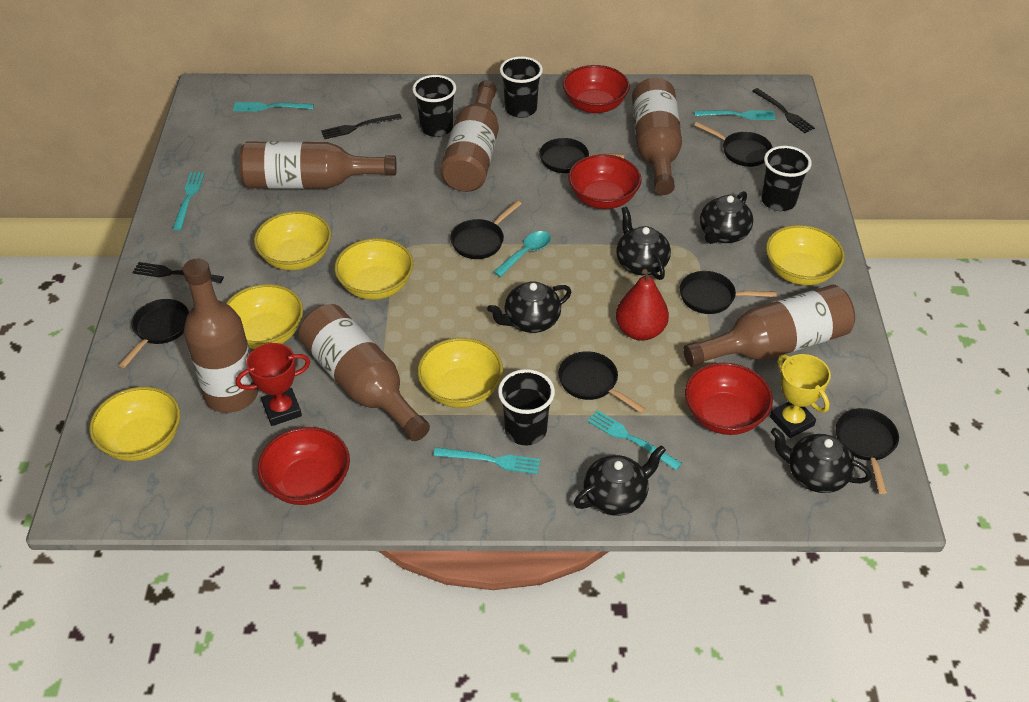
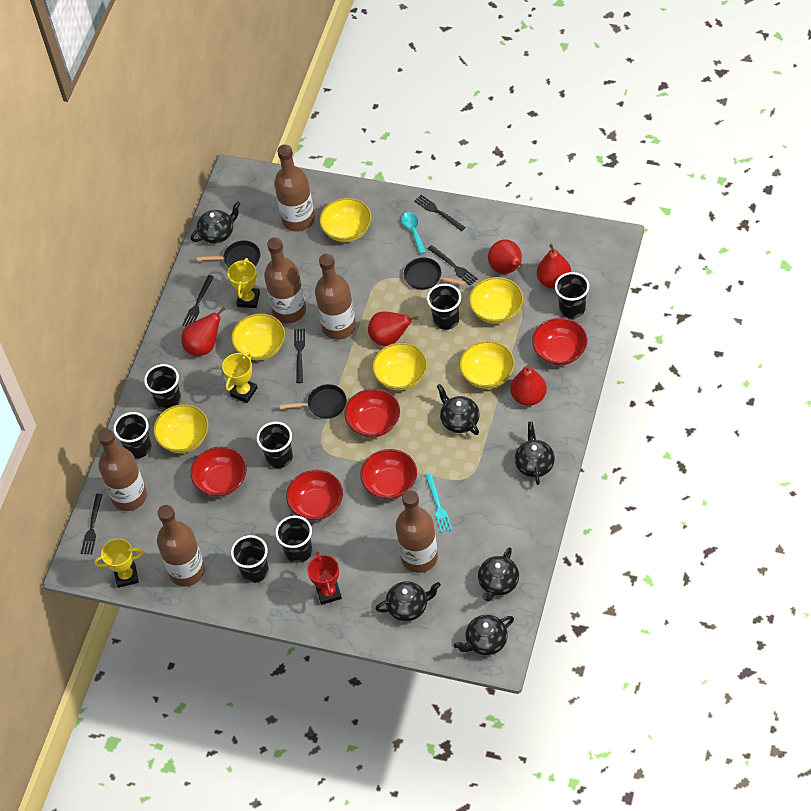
black cup: 4 -> 7
black fork: 3 -> 5
black pan: 7 -> 3
black teapot: 5 -> 6
red bowl: 4 -> 5
red pear: 1 -> 5
turquoise fork: 5 -> 1
yellow trophy: 1 -> 3

